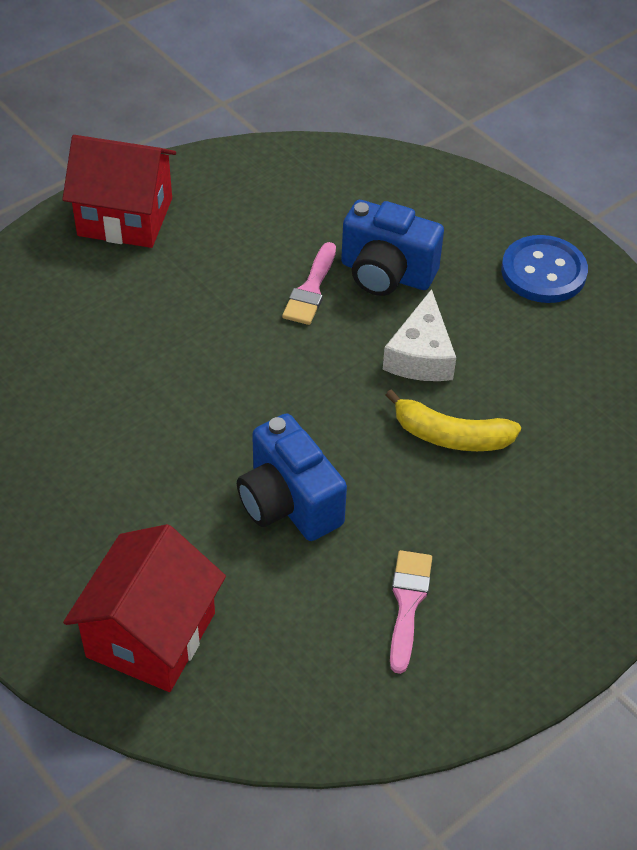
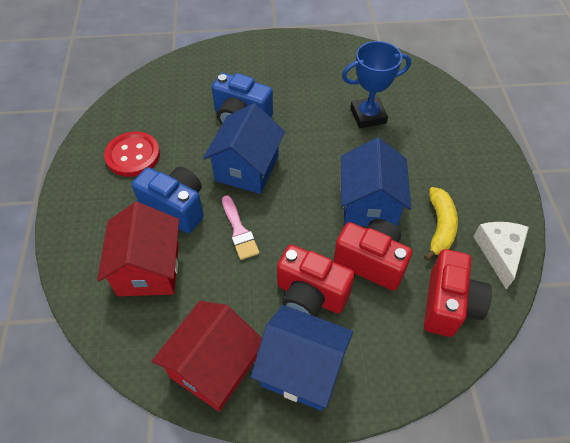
blue button: 1 -> 0
blue house: 0 -> 3
blue trophy: 0 -> 1
pink brush: 2 -> 1
red button: 0 -> 1
red camera: 0 -> 3

